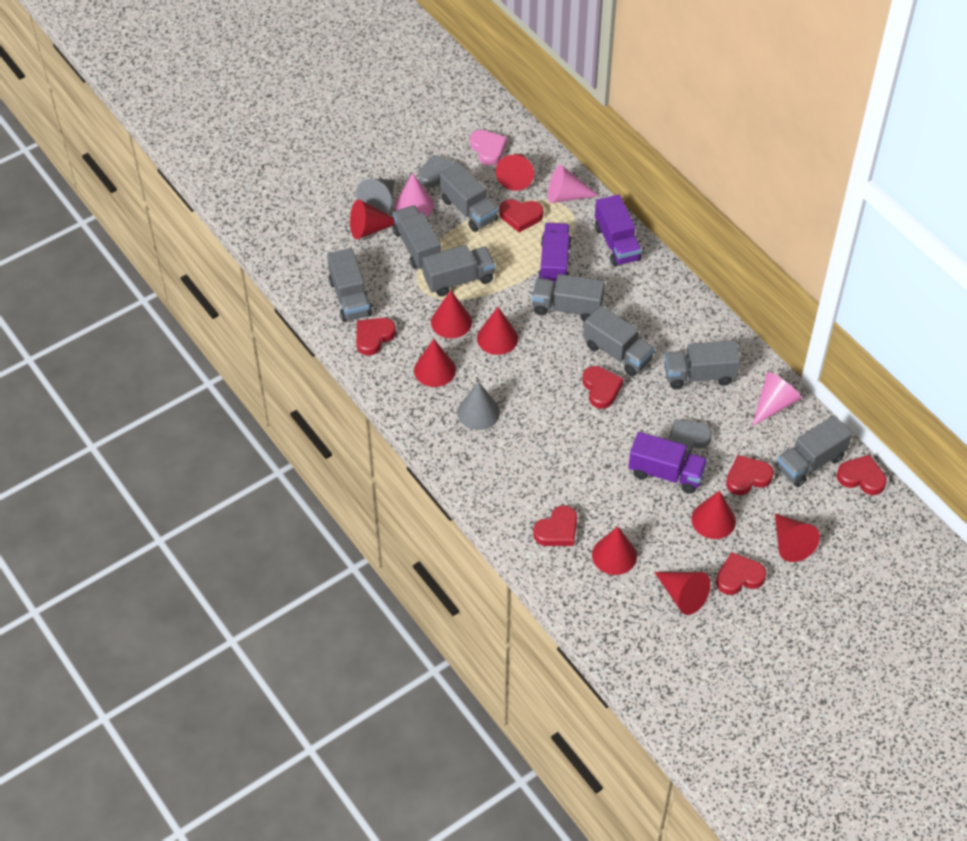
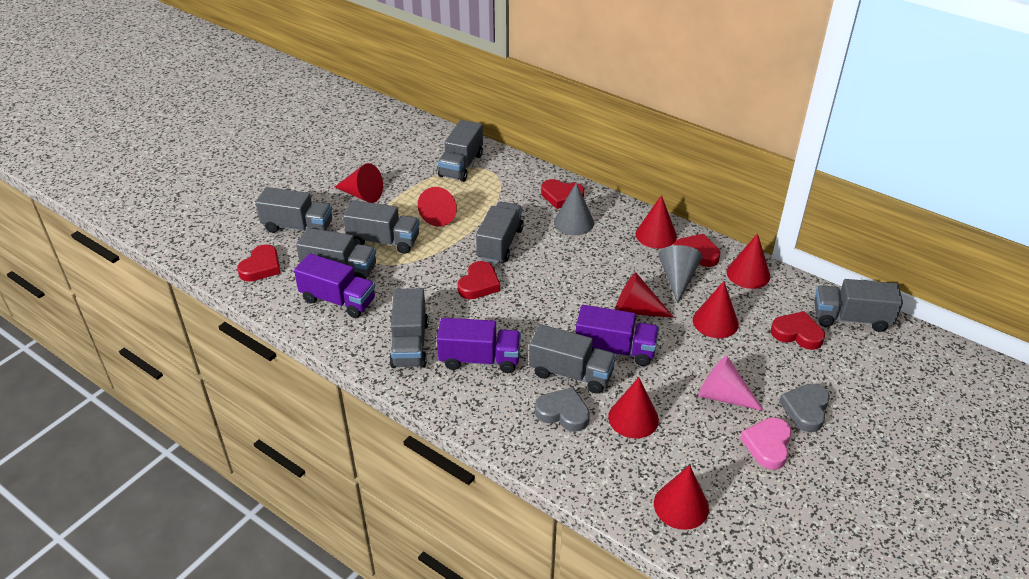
pink cone: 3 -> 1
red cone: 9 -> 8
red heart: 7 -> 5

